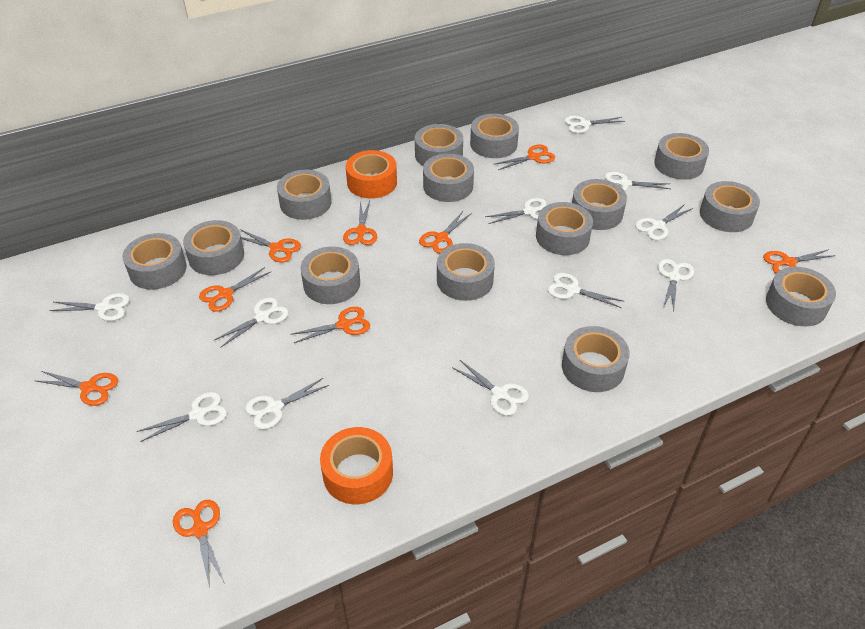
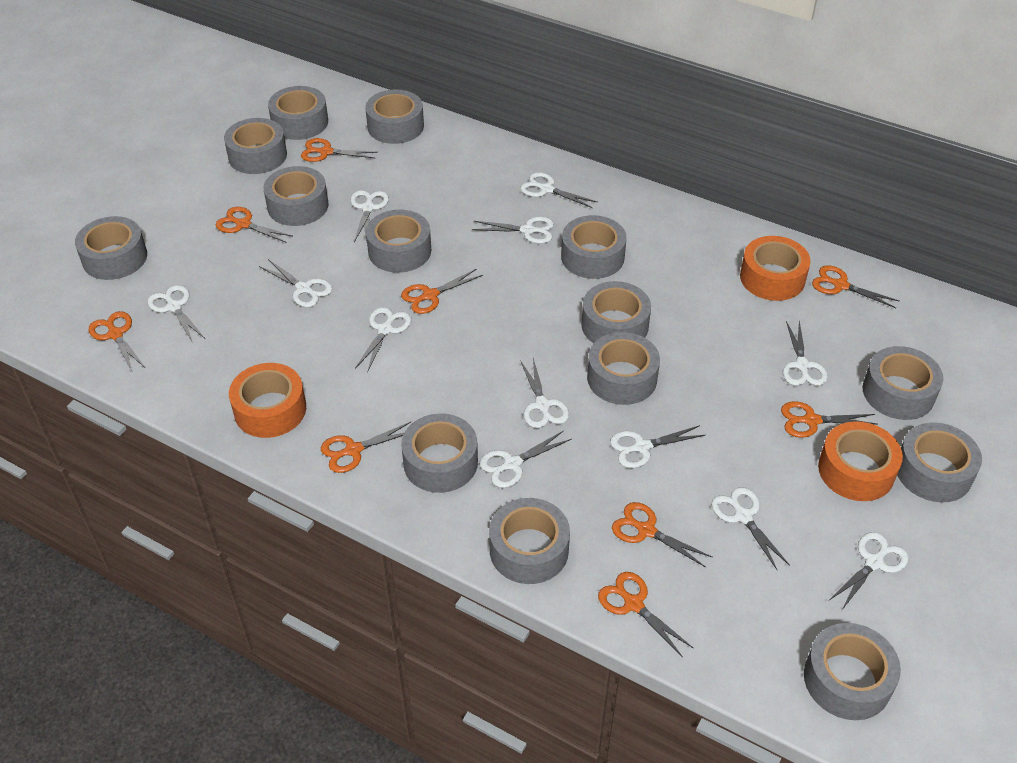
orange tape: 2 -> 3
white scissors: 11 -> 12

